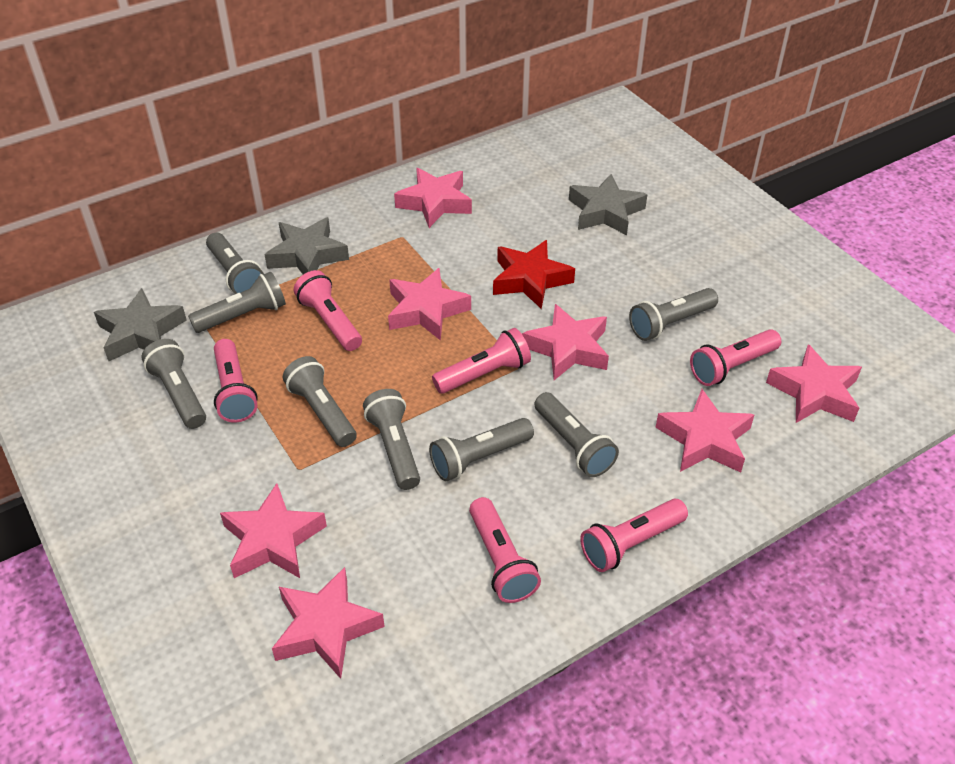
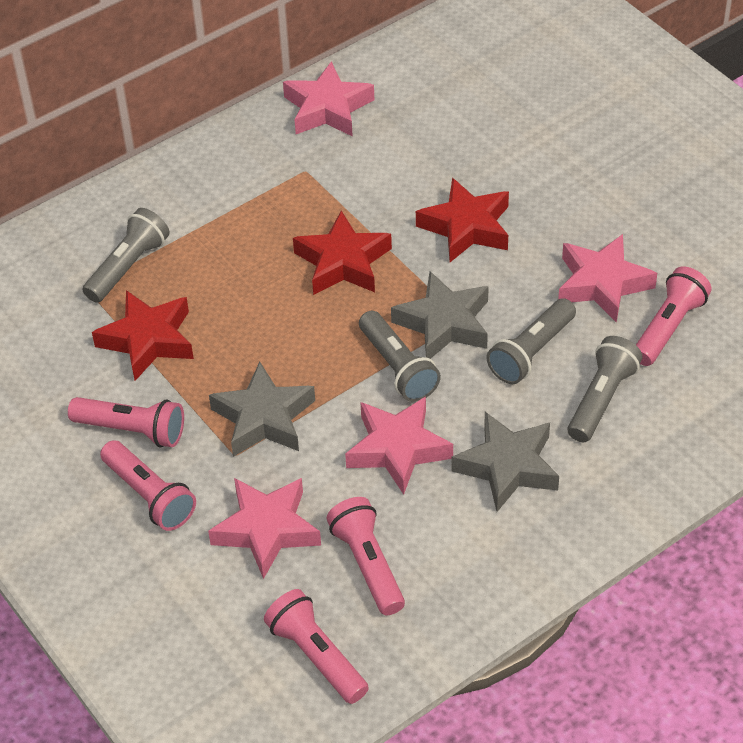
grey flashlight: 8 -> 4
pink flashlight: 6 -> 5
pink star: 7 -> 4
red star: 1 -> 3

